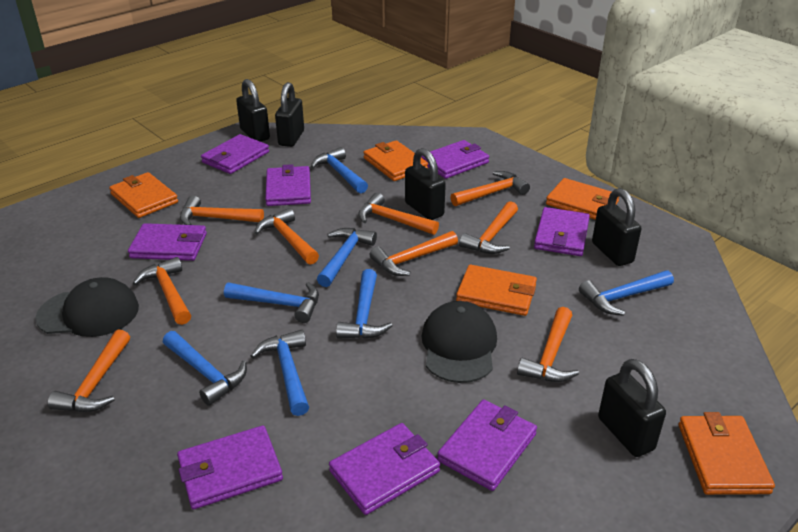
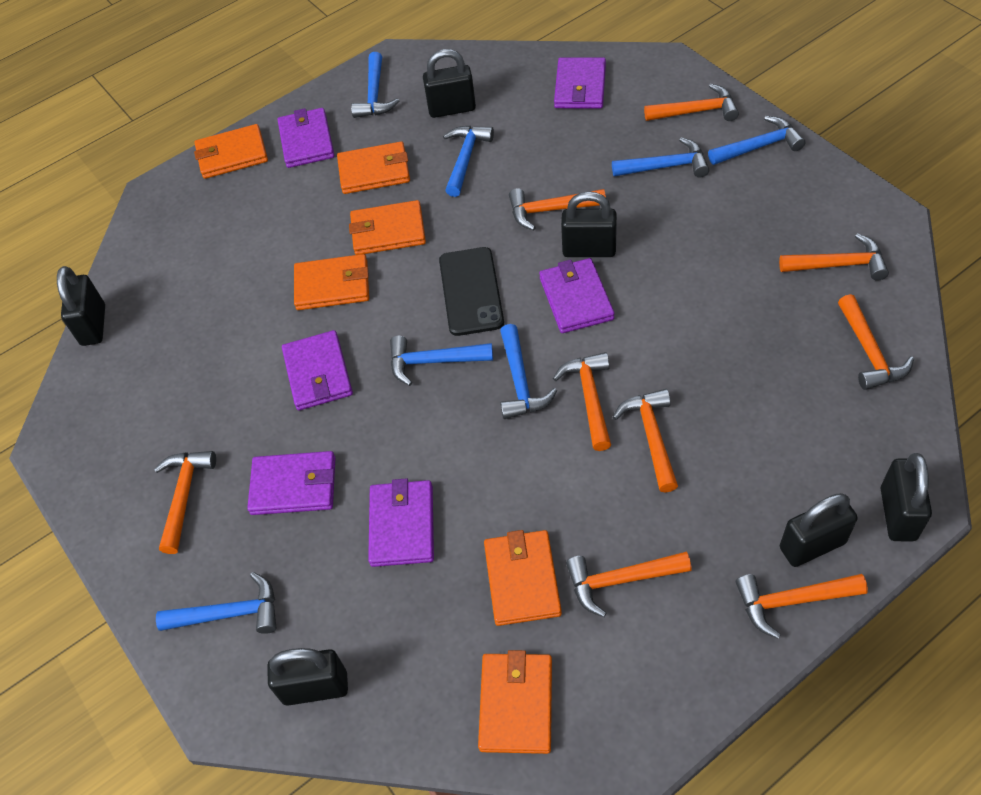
black cap: 2 -> 0
black padlock: 5 -> 6
black phone: 0 -> 1
orange wallet: 5 -> 6
purple wallet: 8 -> 6

